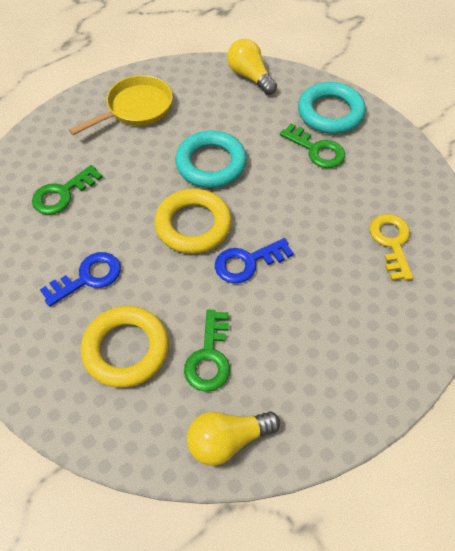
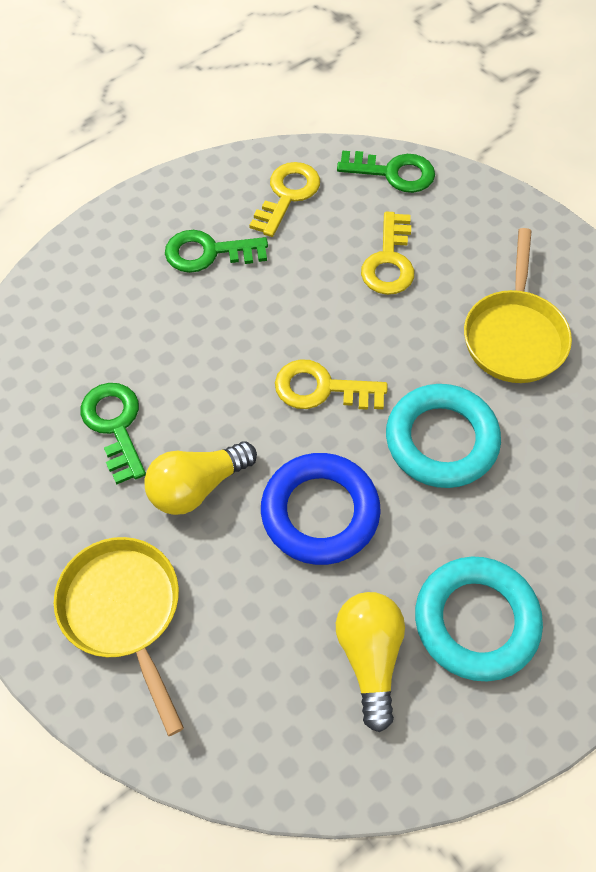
blue key: 2 -> 0
blue ring: 0 -> 1
yellow key: 1 -> 3
yellow pan: 1 -> 2
yellow ring: 2 -> 0

